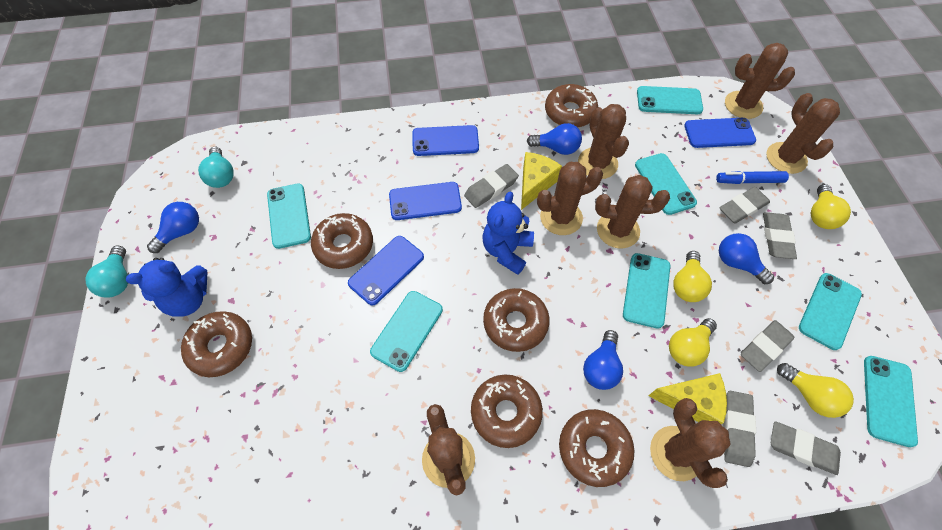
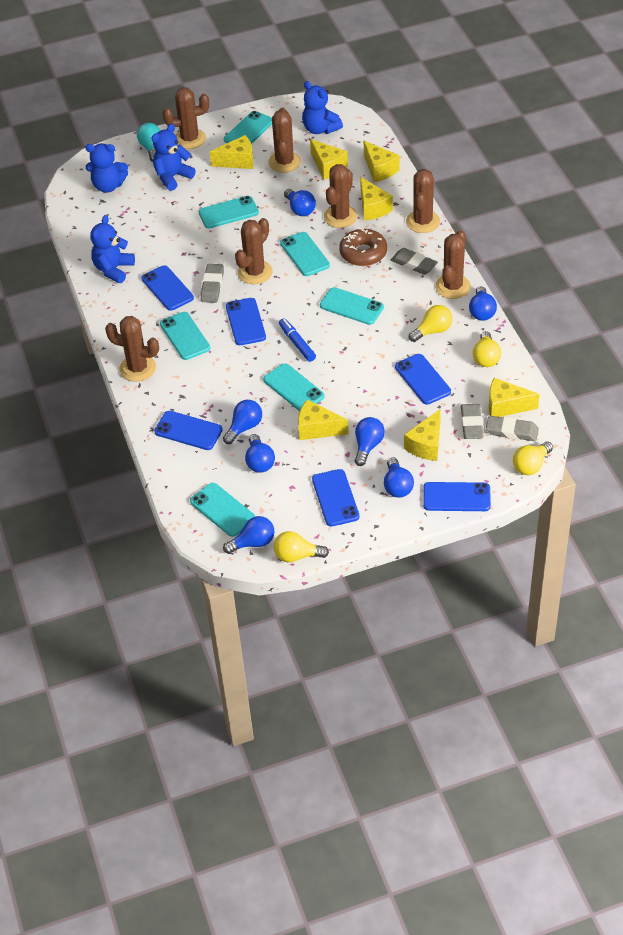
blue light bulb: 4 -> 7
blue phone: 4 -> 6
blue teddy bear: 2 -> 4
brown donut: 6 -> 1
grey eraser: 6 -> 4
turquoise light bulb: 2 -> 1
yellow cheese: 2 -> 7

